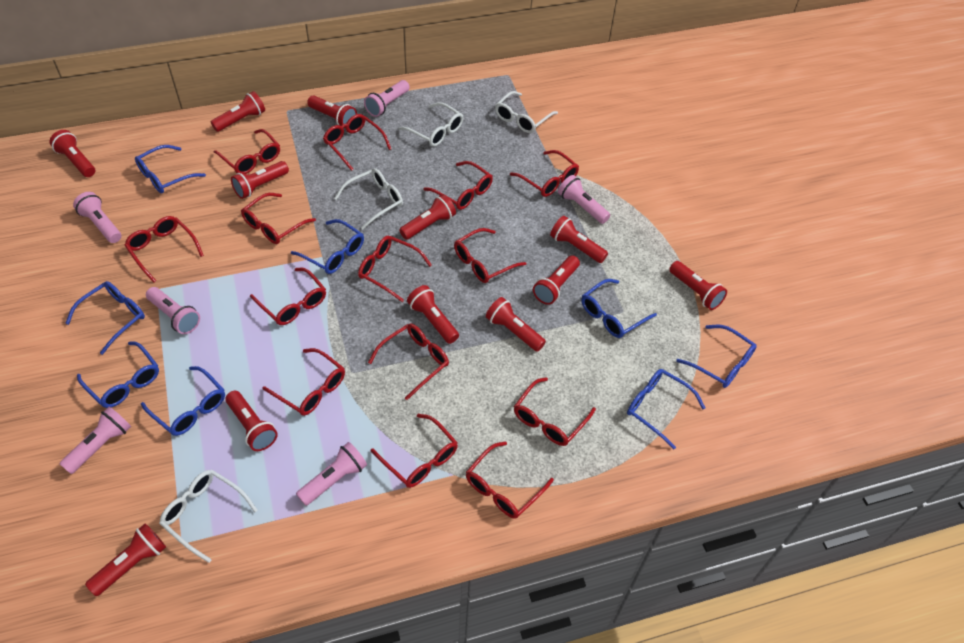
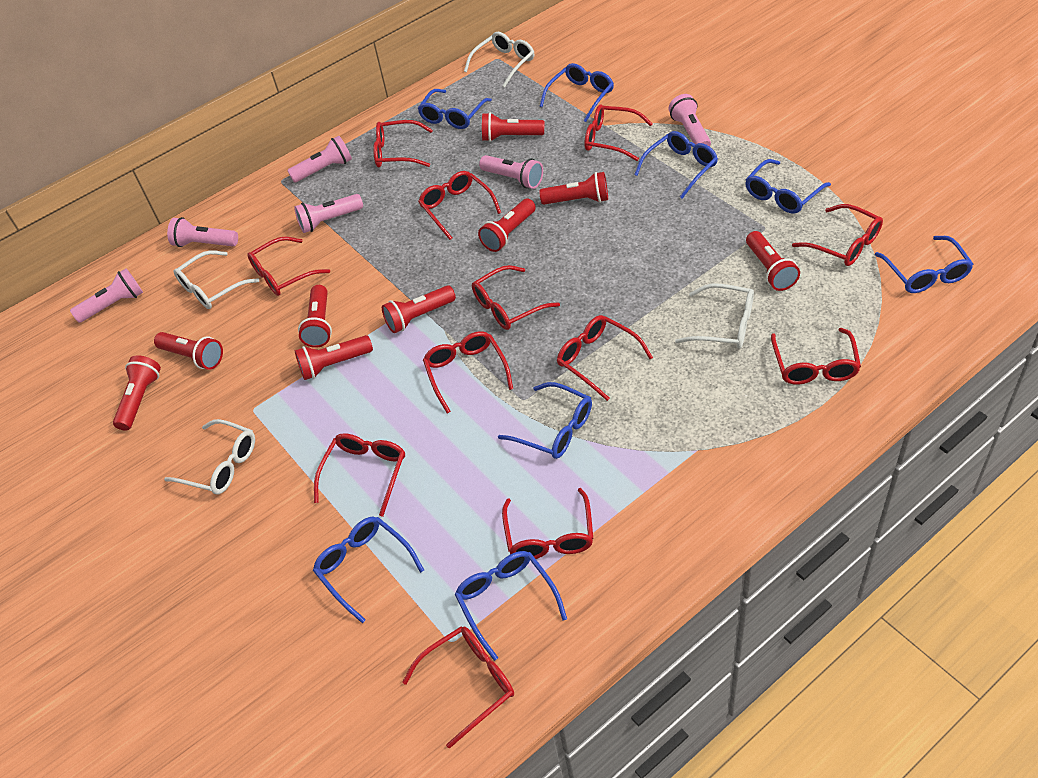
red flashlight: 12 -> 9
red glasses: 14 -> 12

